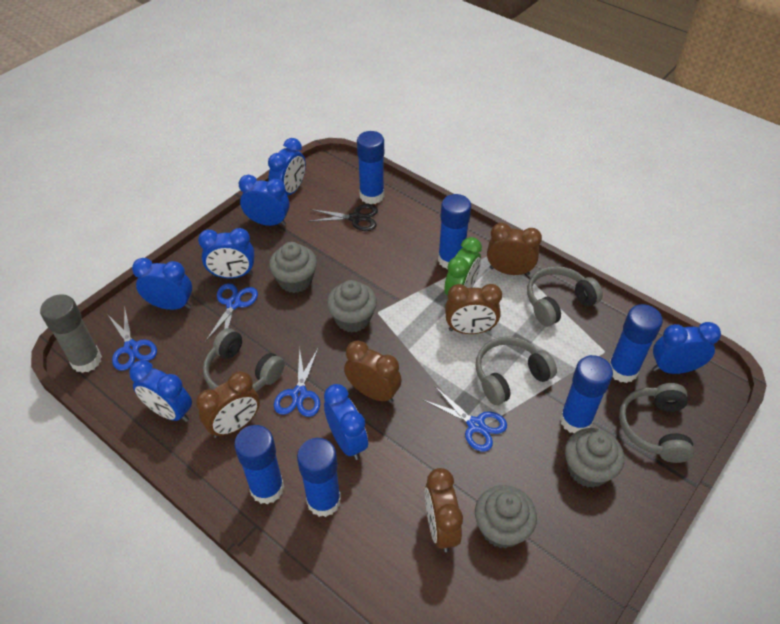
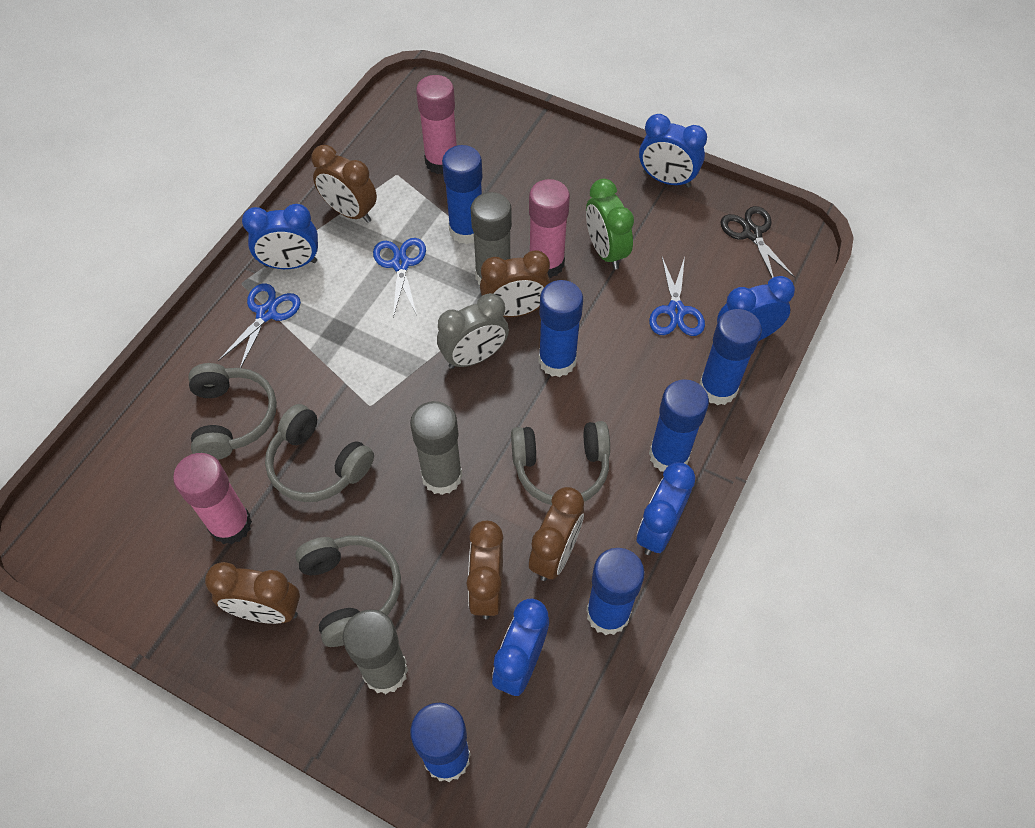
blue clock: 7 -> 5
blue scissors: 4 -> 3
grey clock: 0 -> 1
grey cupcake: 4 -> 0
grey glue stick: 1 -> 3
pink glue stick: 0 -> 3

